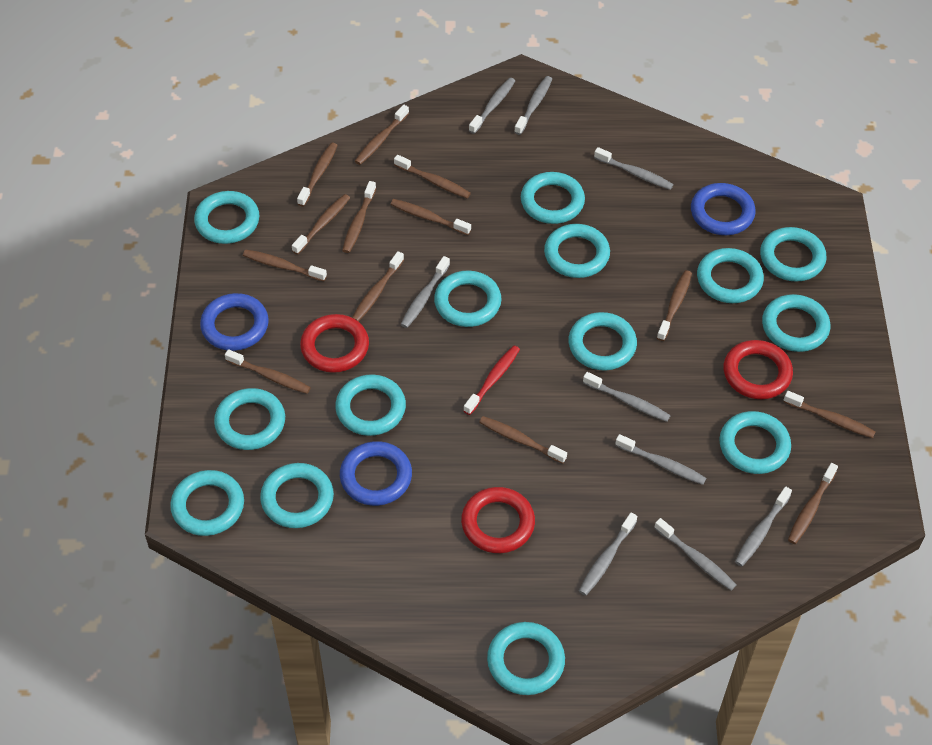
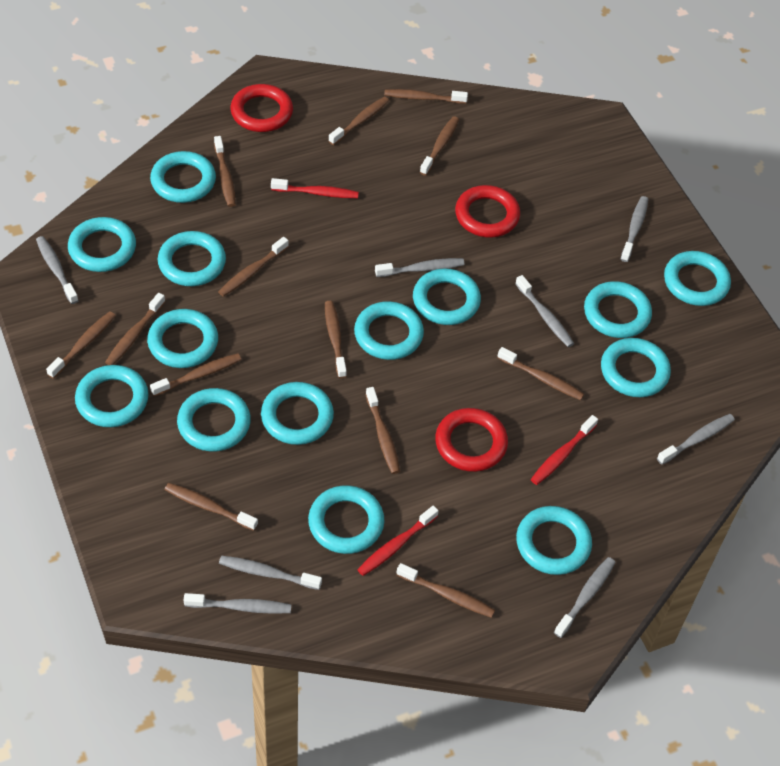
blue ring: 3 -> 0
grey toothbrush: 9 -> 8
red toothbrush: 1 -> 3

